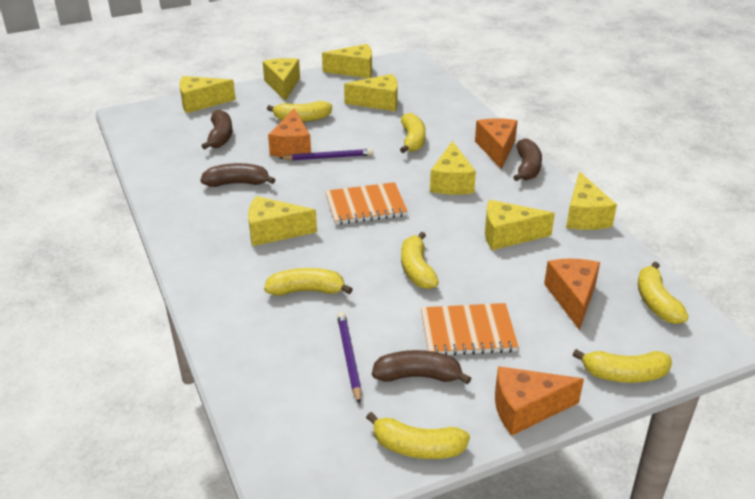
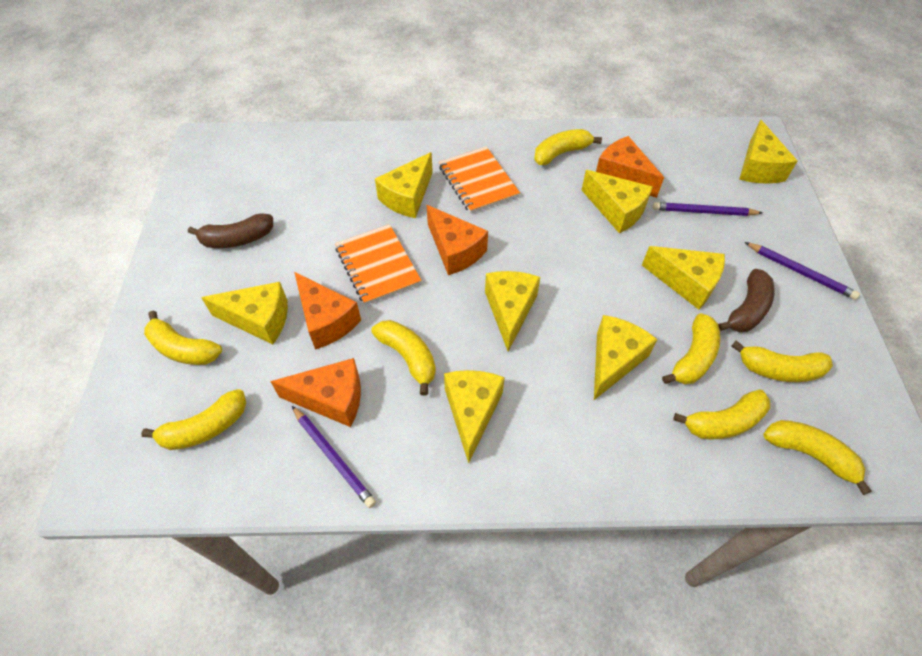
brown banana: 4 -> 2
purple pencil: 2 -> 3
yellow banana: 7 -> 8

